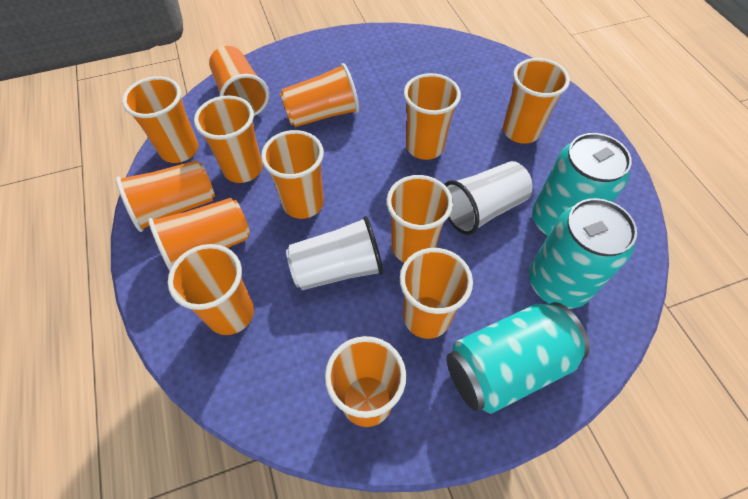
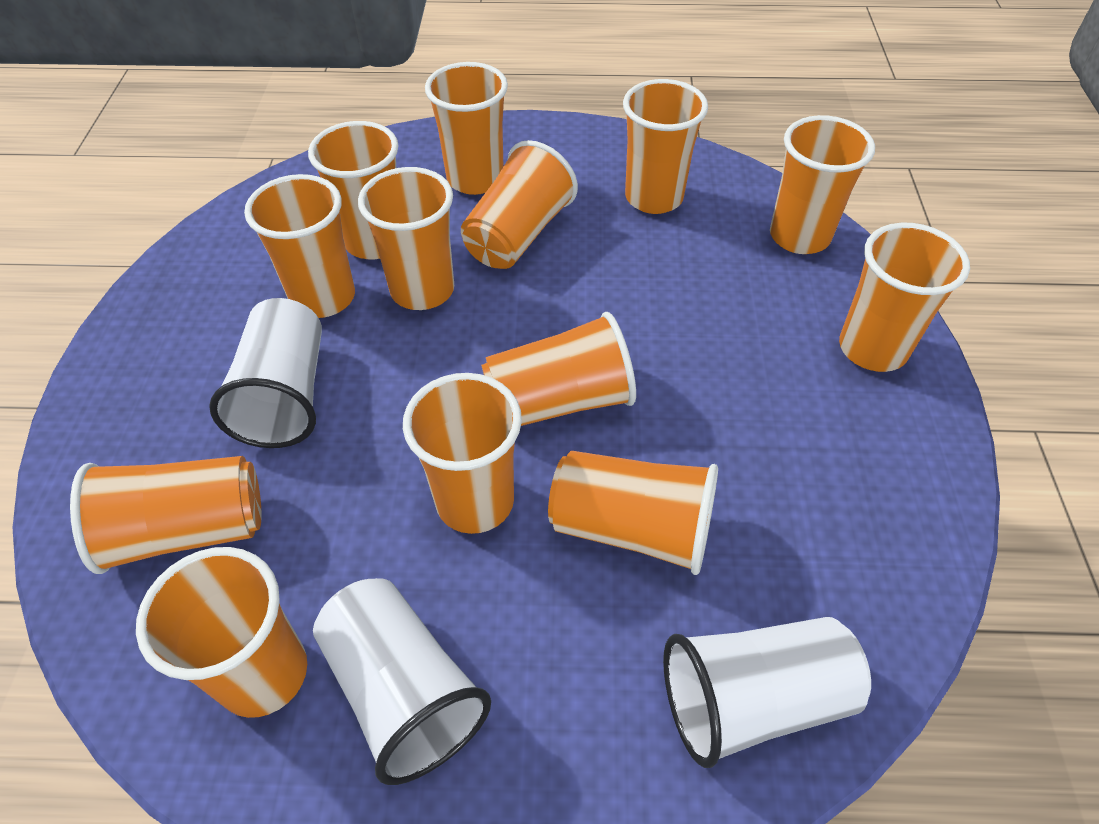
turquoise can: 3 -> 0
white cup: 2 -> 3

